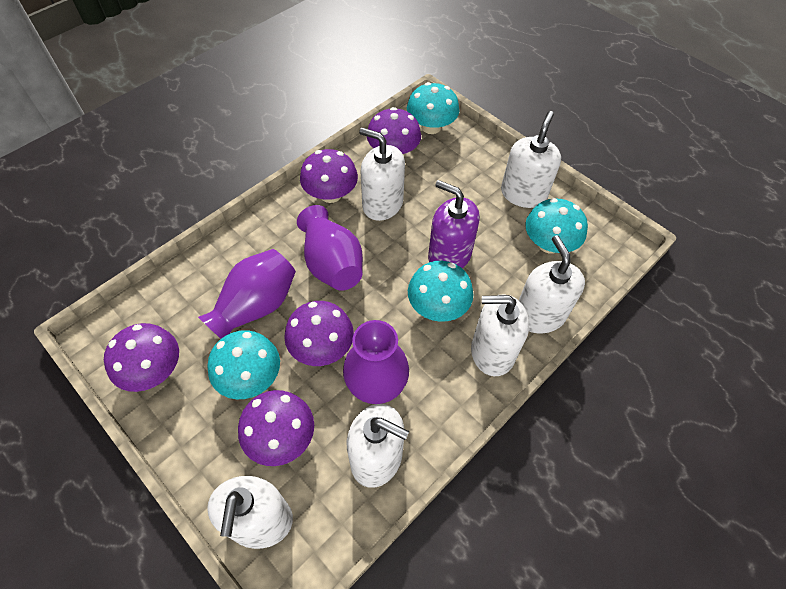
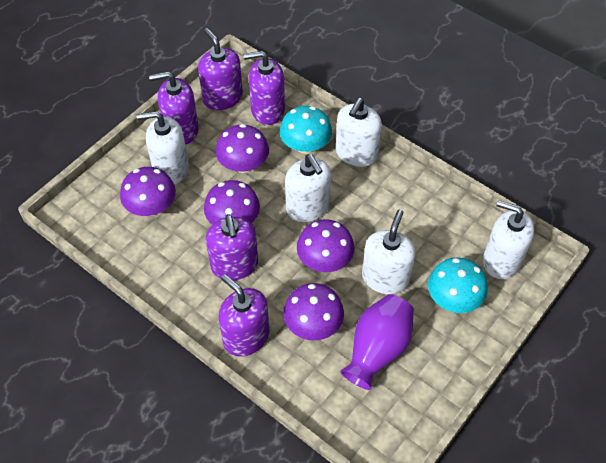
purple soap dispenser: 1 -> 5
purple vase: 3 -> 1
turquoise mushroom: 4 -> 2
white soap dispenser: 6 -> 5

